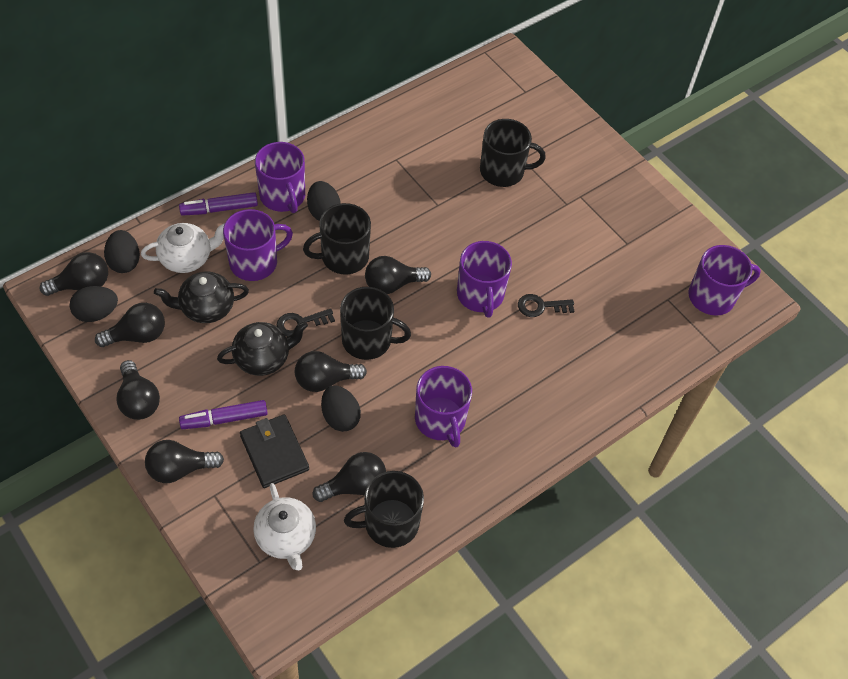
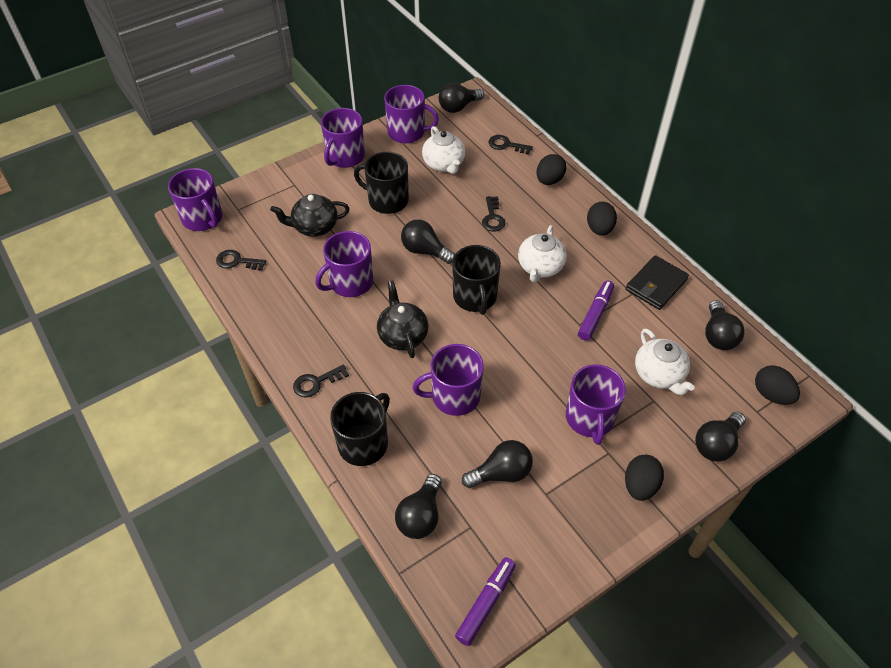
black key: 2 -> 4
black light bulb: 7 -> 6
black mug: 4 -> 3
purple mug: 5 -> 6
white teapot: 2 -> 3

